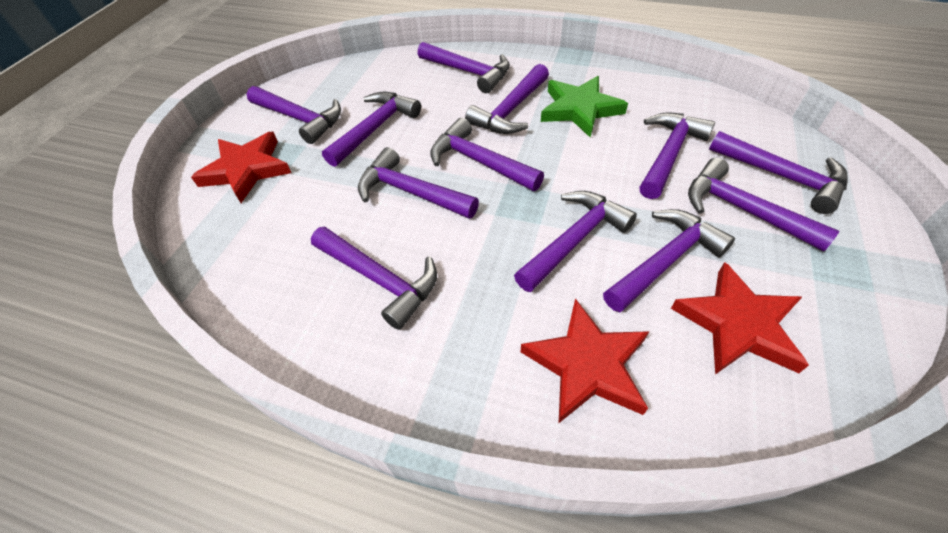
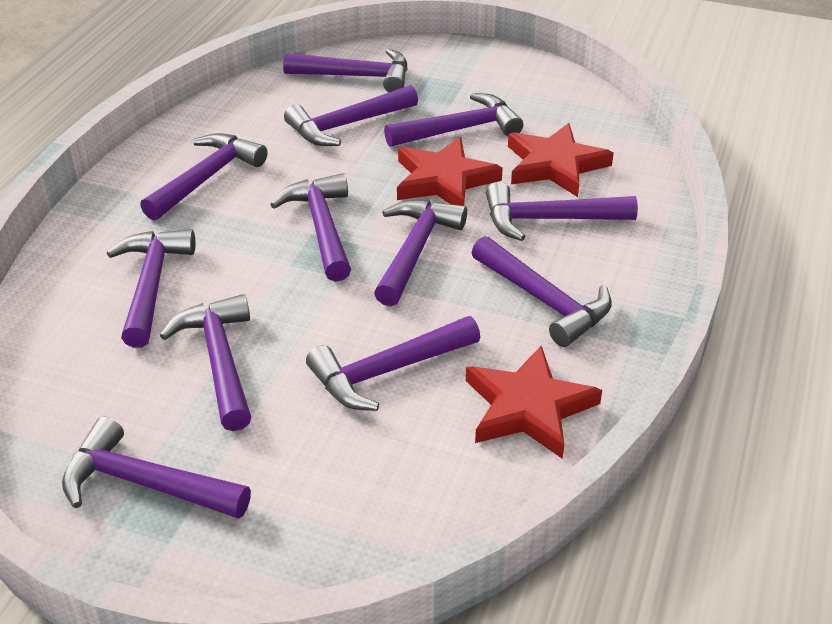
green star: 1 -> 0

